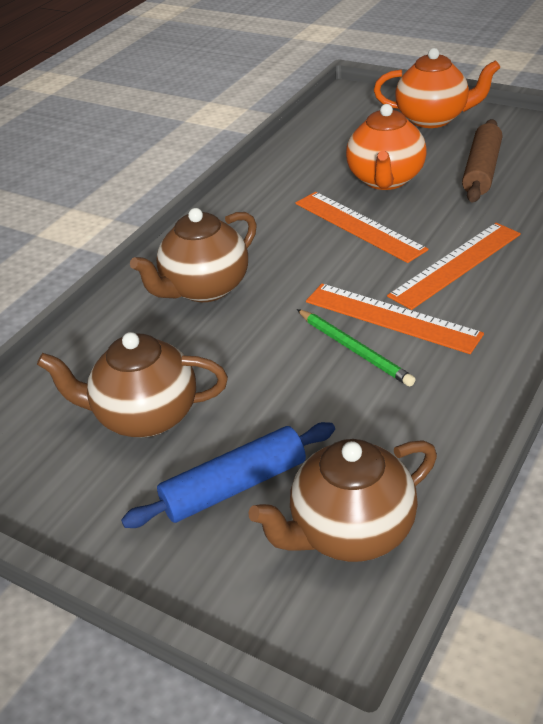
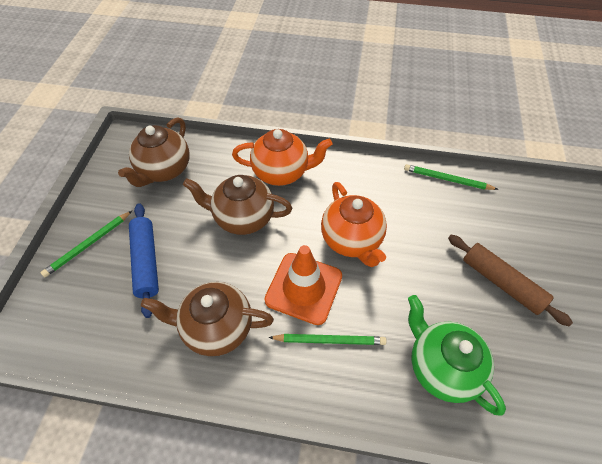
green pencil: 1 -> 3
green teapot: 0 -> 1
orange ruler: 3 -> 0
orange traffic cone: 0 -> 1

